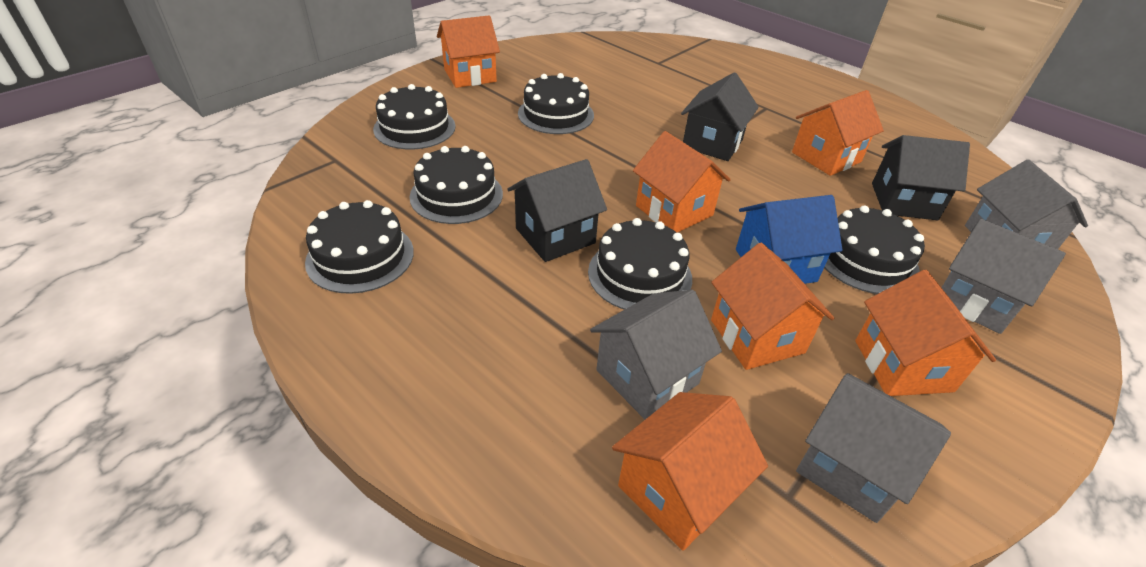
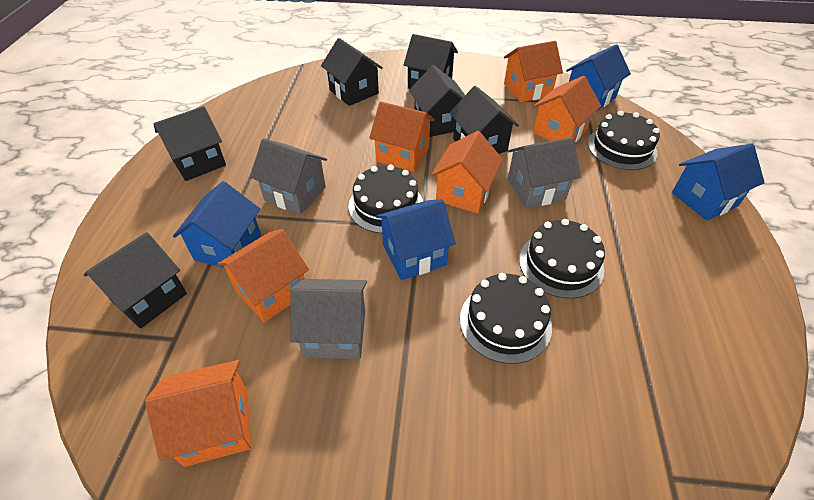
black cake: 6 -> 4
black house: 3 -> 6
blue house: 1 -> 4
grey house: 4 -> 3

